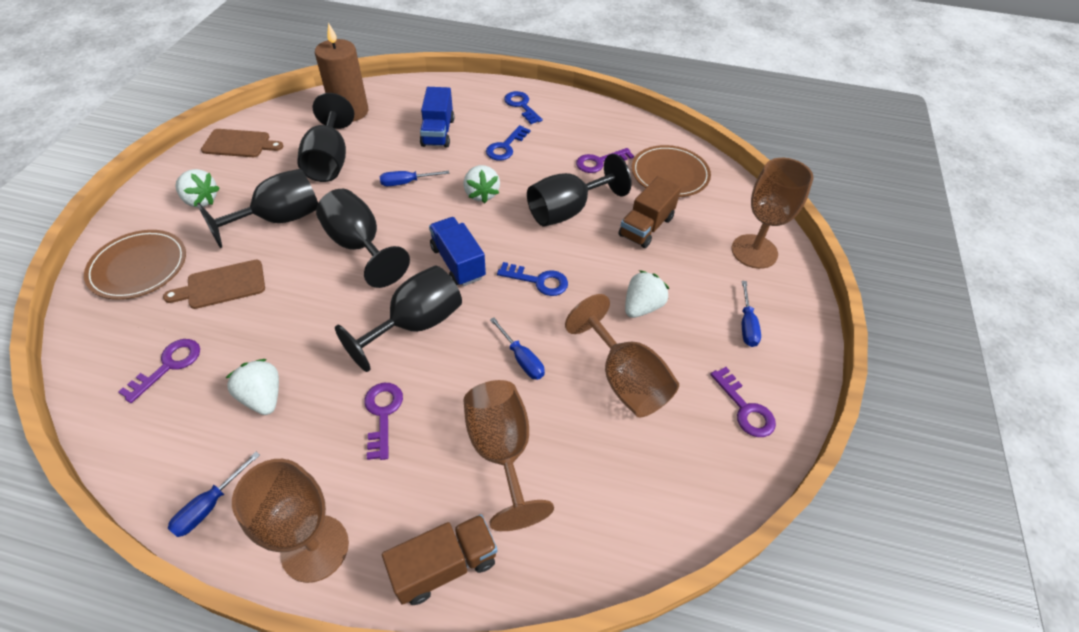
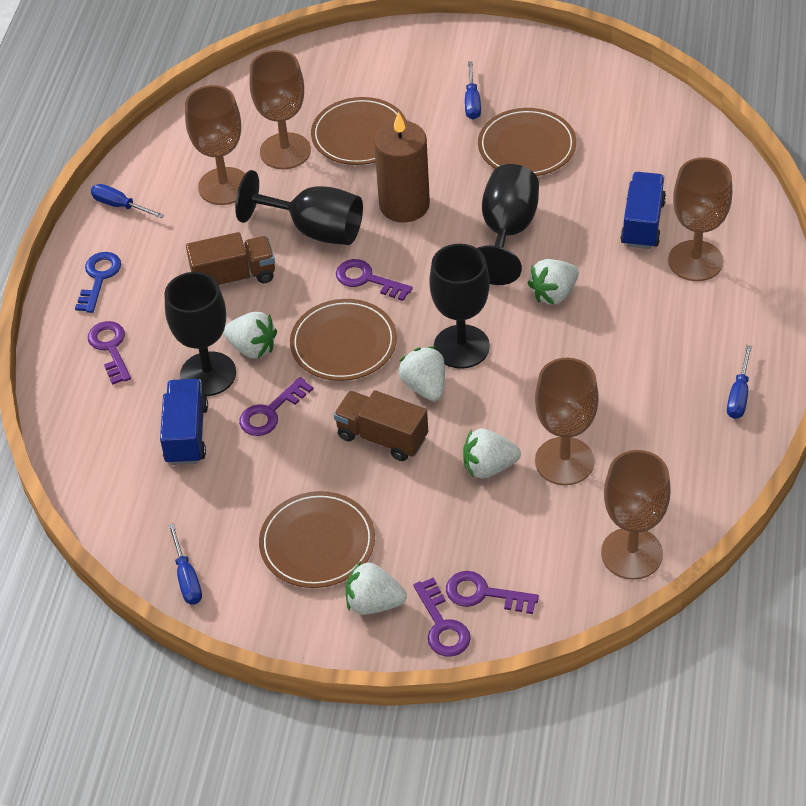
black goblet: 5 -> 4
blue key: 3 -> 1
brown cutting board: 2 -> 0
brown goblet: 4 -> 5
brown plate: 2 -> 4
purple key: 4 -> 5
white strawberry: 4 -> 5

